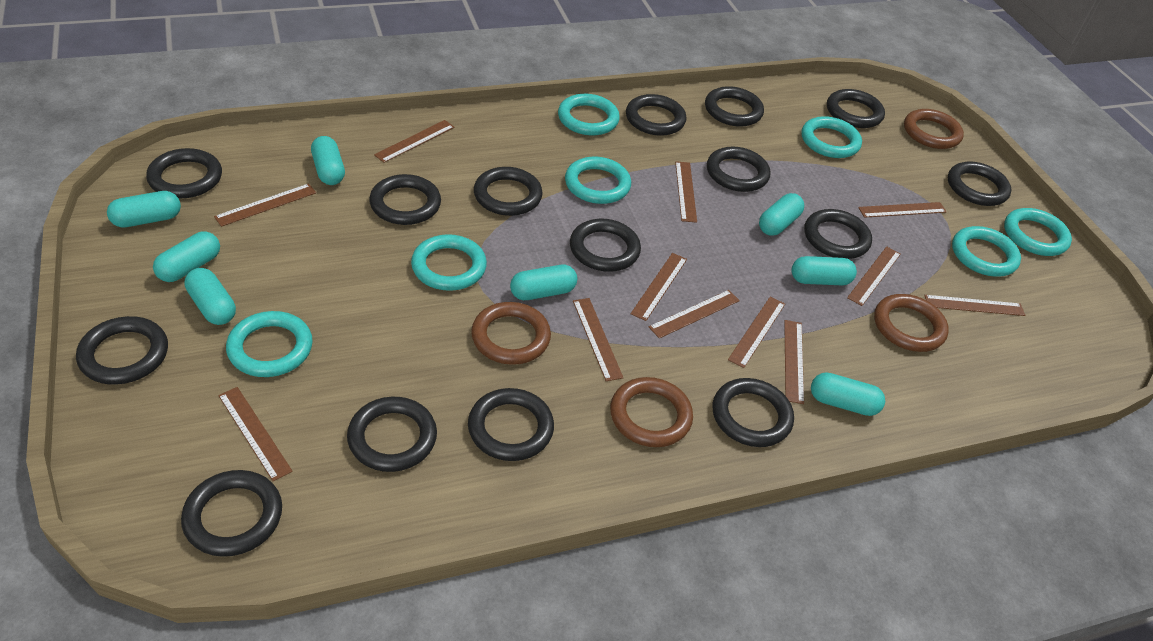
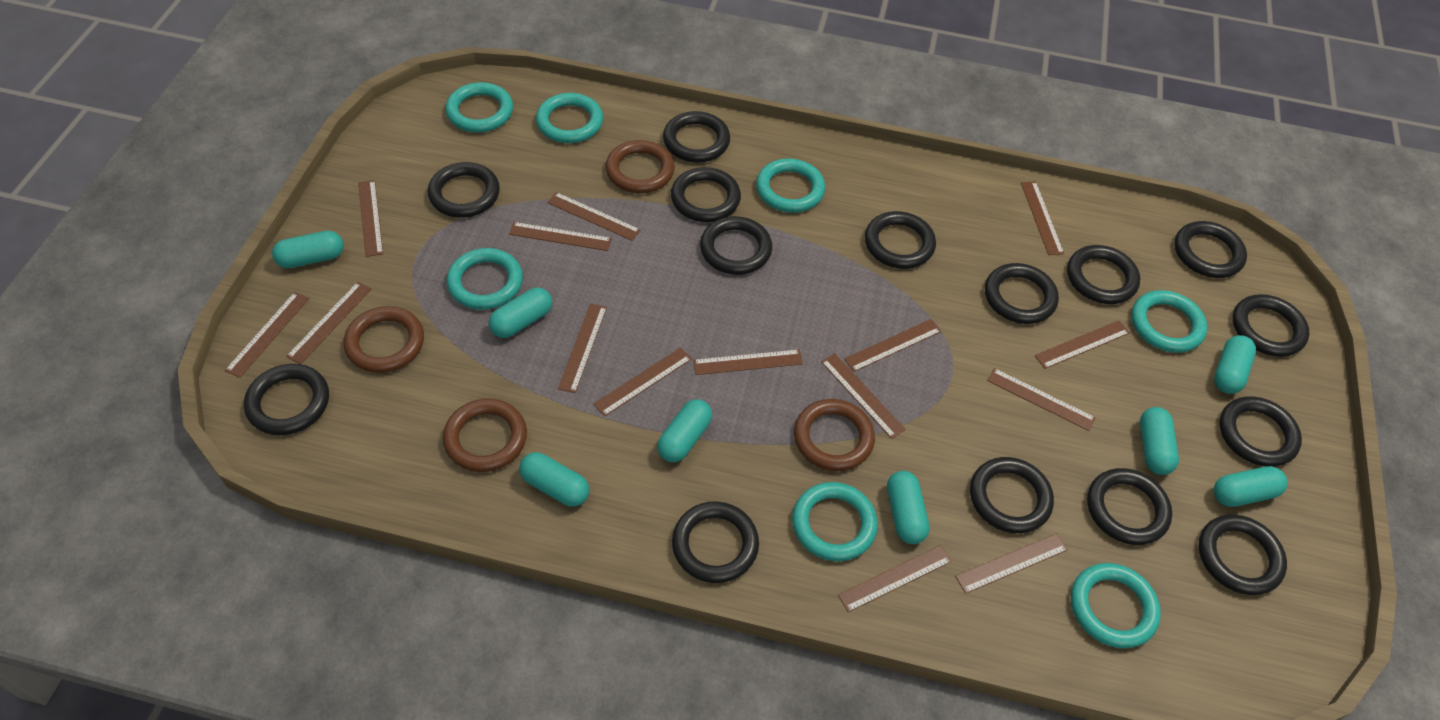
brown ruler: 12 -> 15

